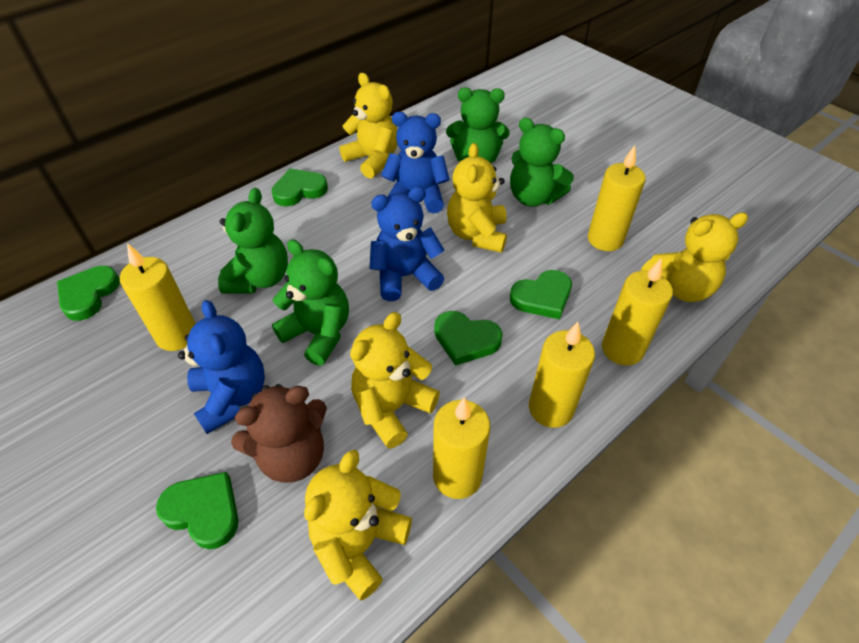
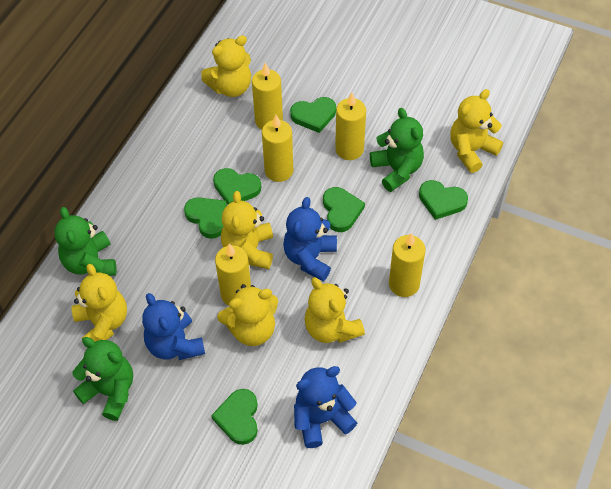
brown teddy bear: 1 -> 0
green heart: 5 -> 6
green teddy bear: 4 -> 3
yellow teddy bear: 5 -> 6

